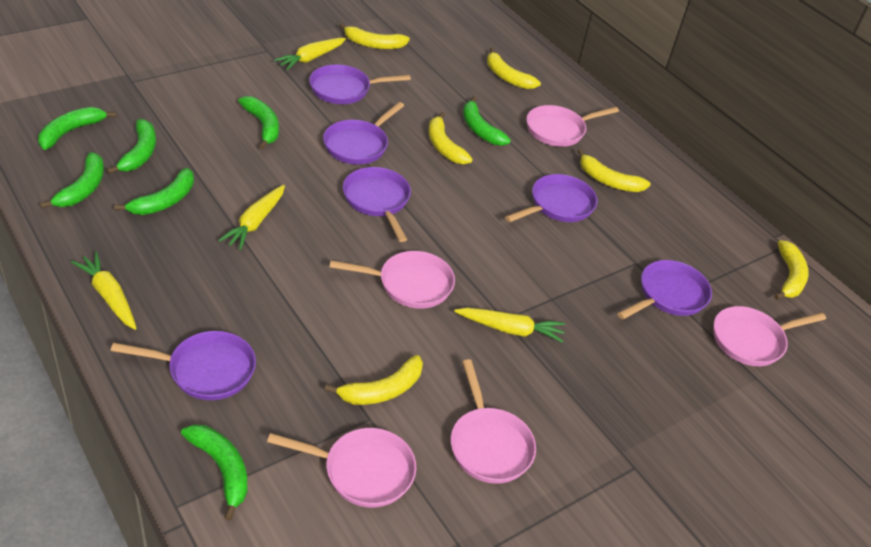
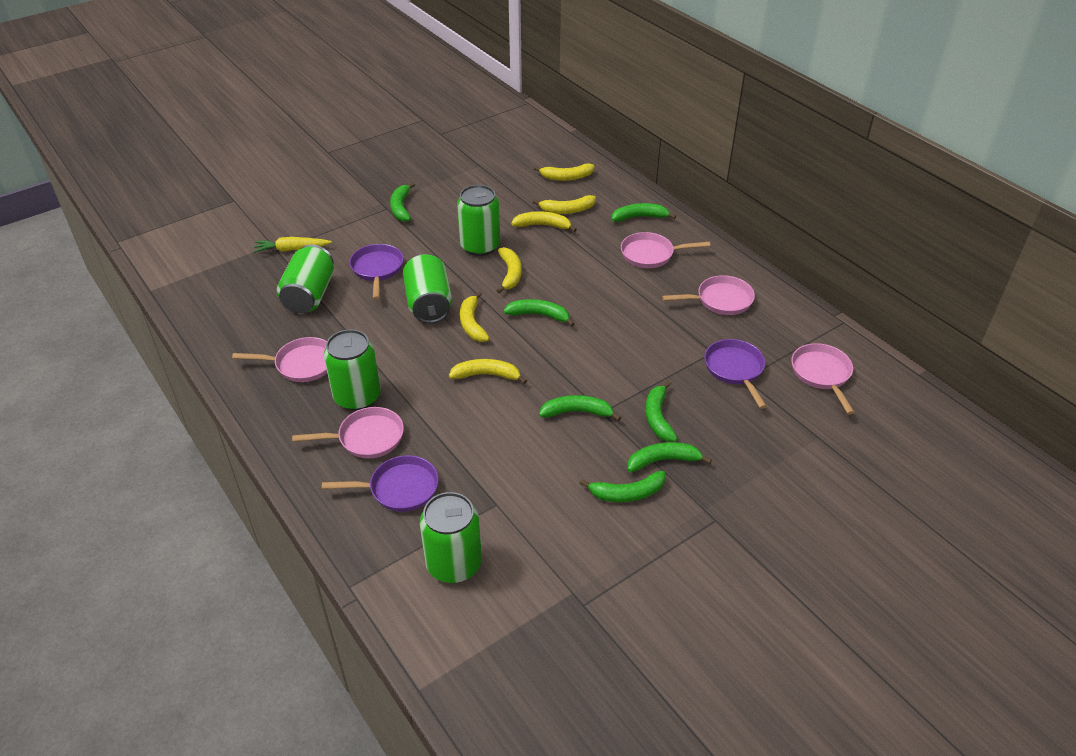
green can: 0 -> 5
purple pan: 6 -> 3
yellow carrot: 4 -> 1

